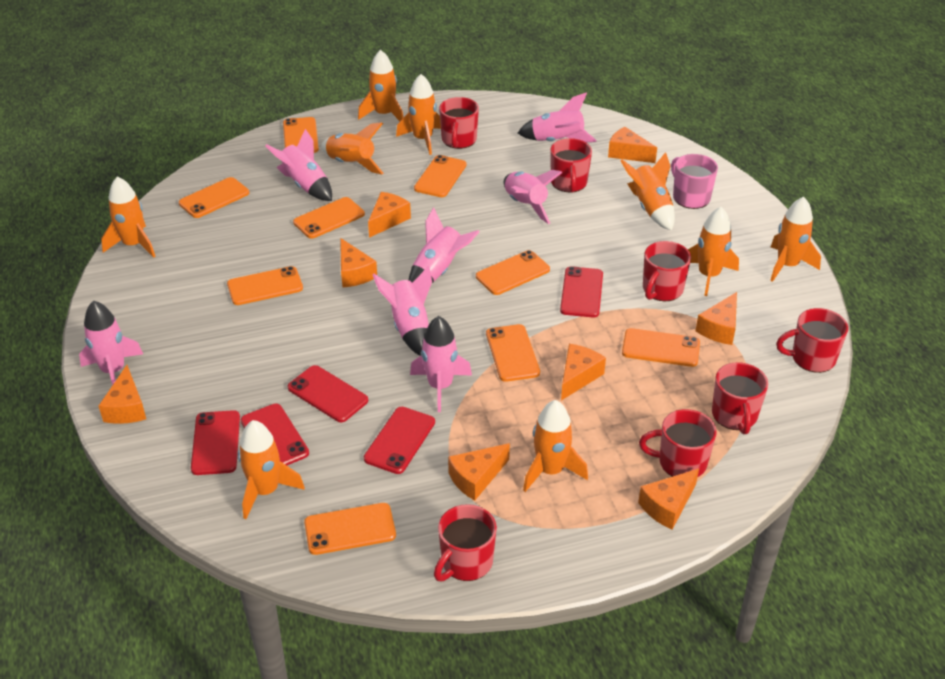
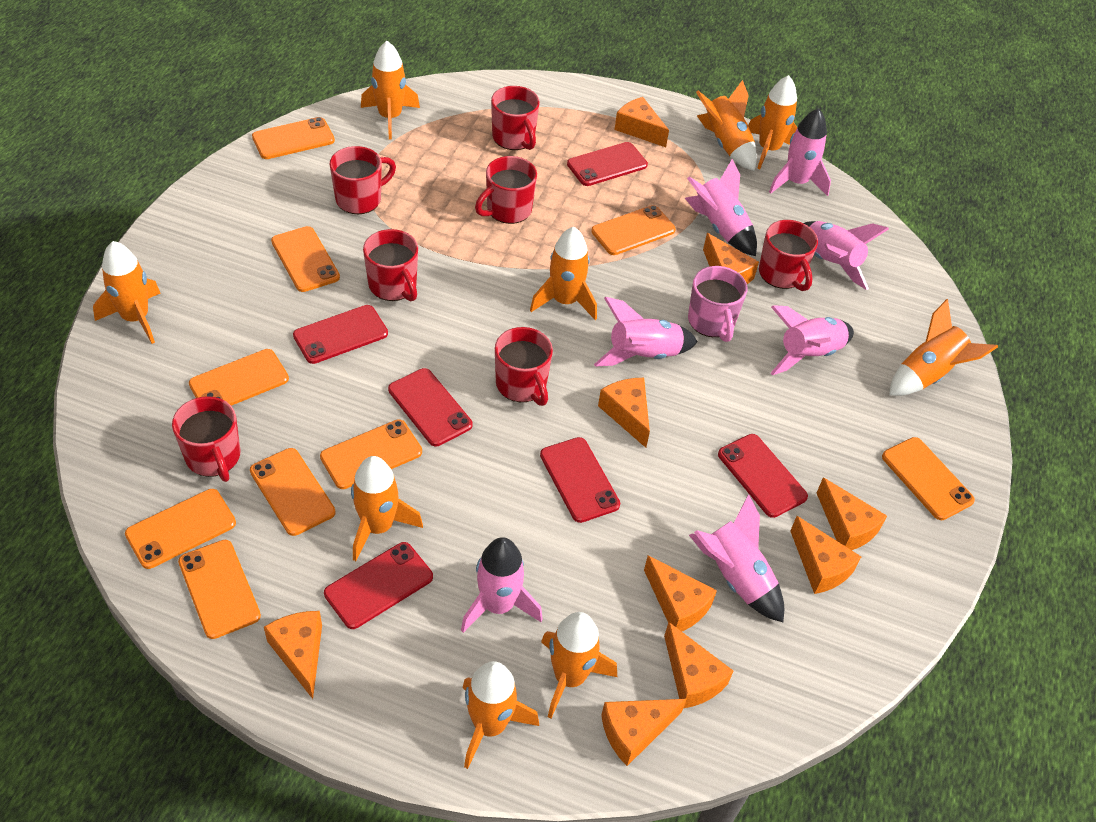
orange cheese: 8 -> 9
red phone: 5 -> 6

